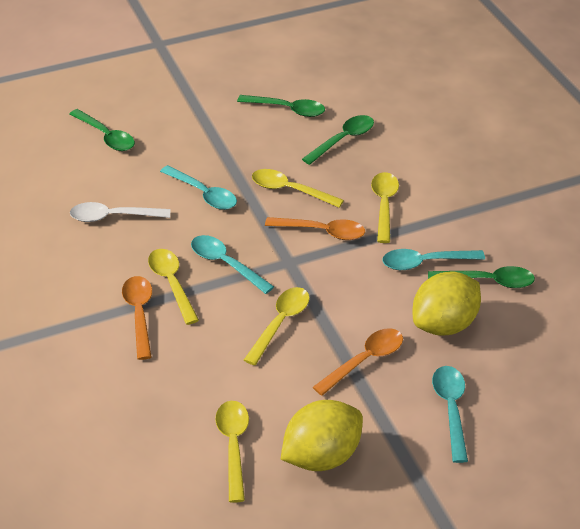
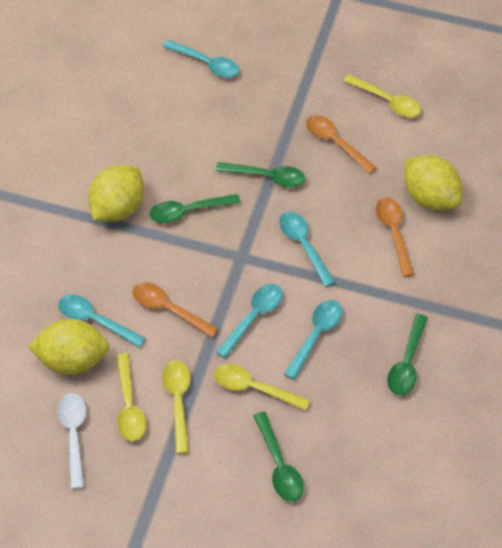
turquoise spoon: 4 -> 5
yellow lemon: 2 -> 3
yellow spoon: 5 -> 4

